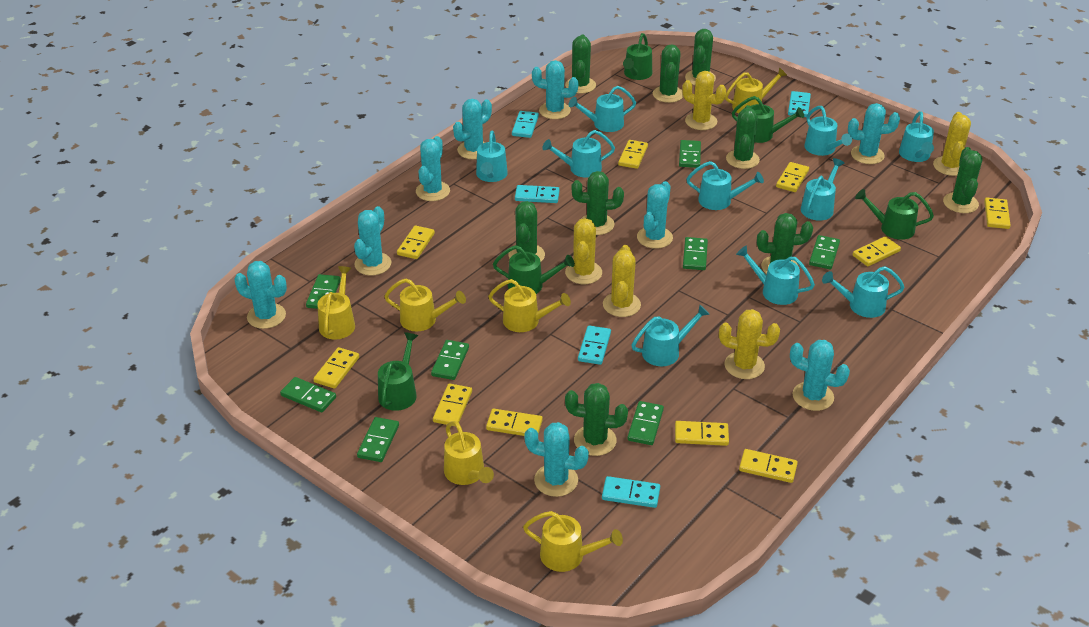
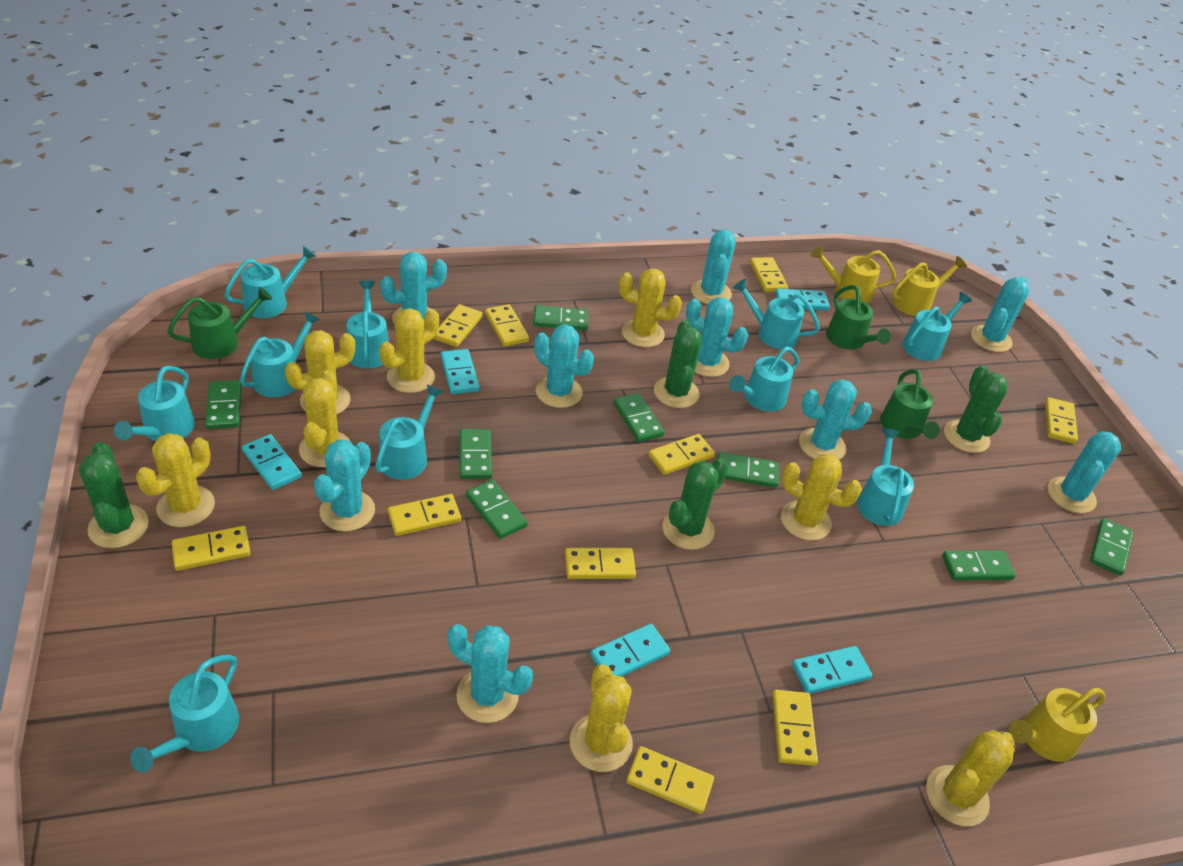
green cactus: 9 -> 4
green watering can: 5 -> 3
yellow cactus: 5 -> 8
yellow watering can: 6 -> 3

